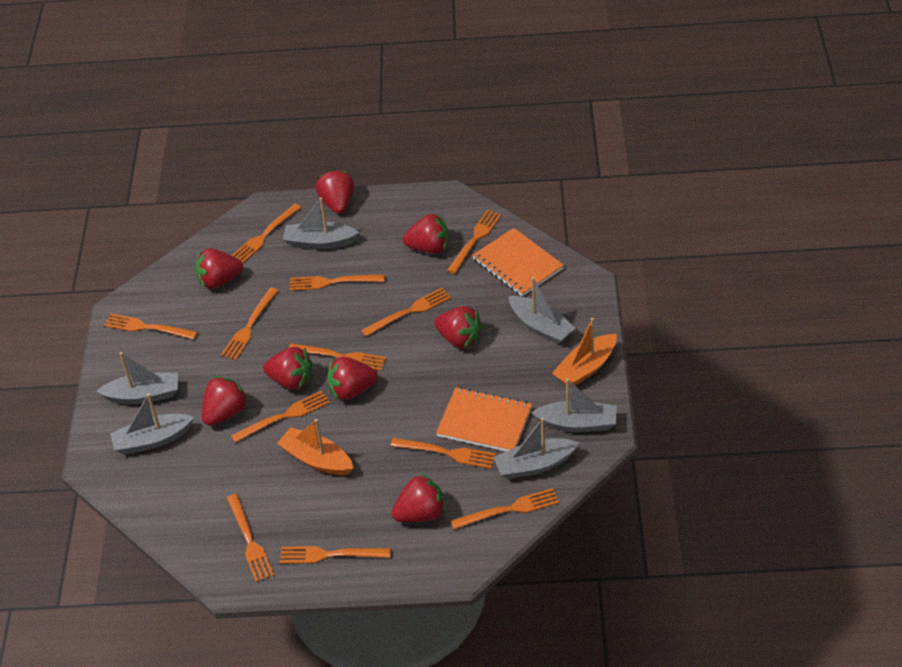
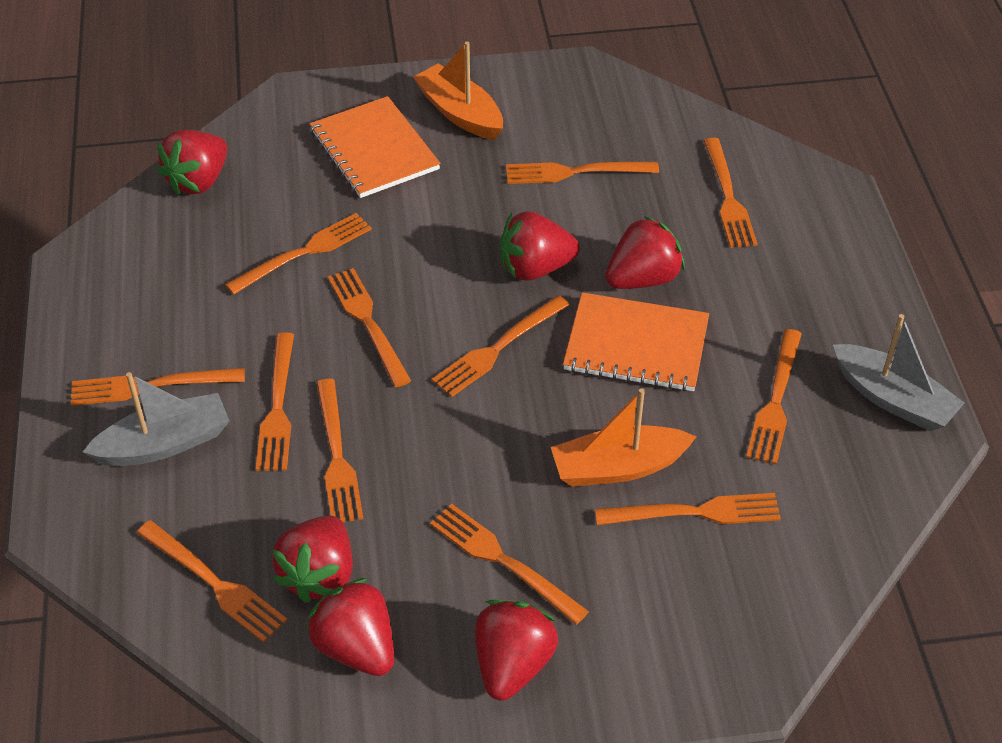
grey boat: 6 -> 2
red strawberry: 8 -> 6

